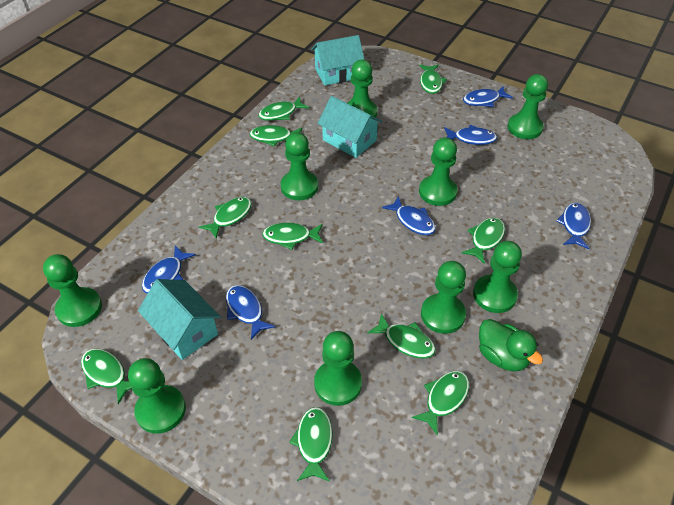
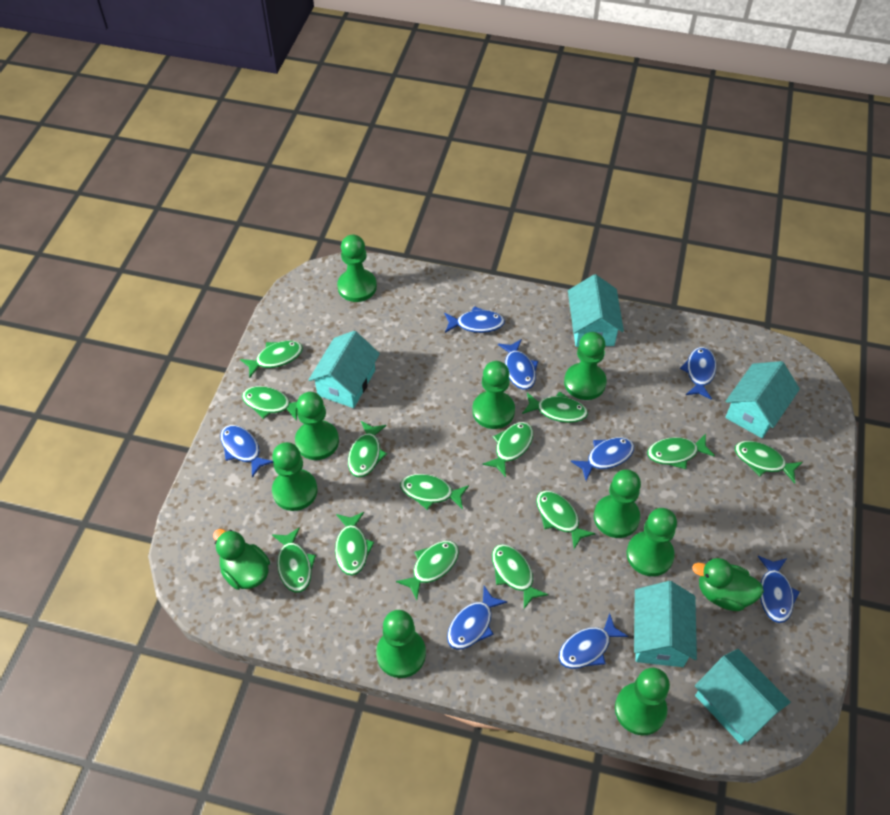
blue fish: 6 -> 8
green duck: 1 -> 2
green fish: 10 -> 13
turquoise house: 3 -> 5

